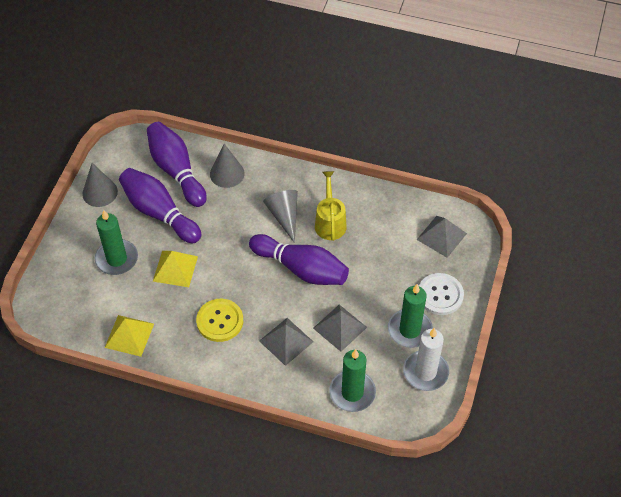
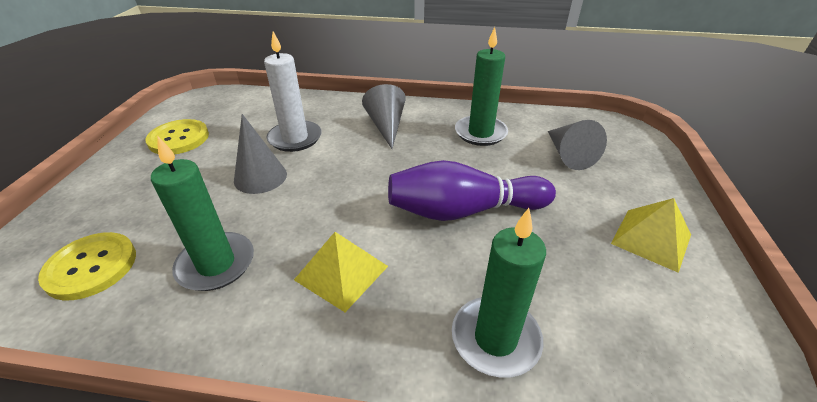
grey pyramid: 3 -> 0
purple bowling pin: 3 -> 1
white button: 1 -> 0
yellow button: 1 -> 2
yellow watering can: 1 -> 0

